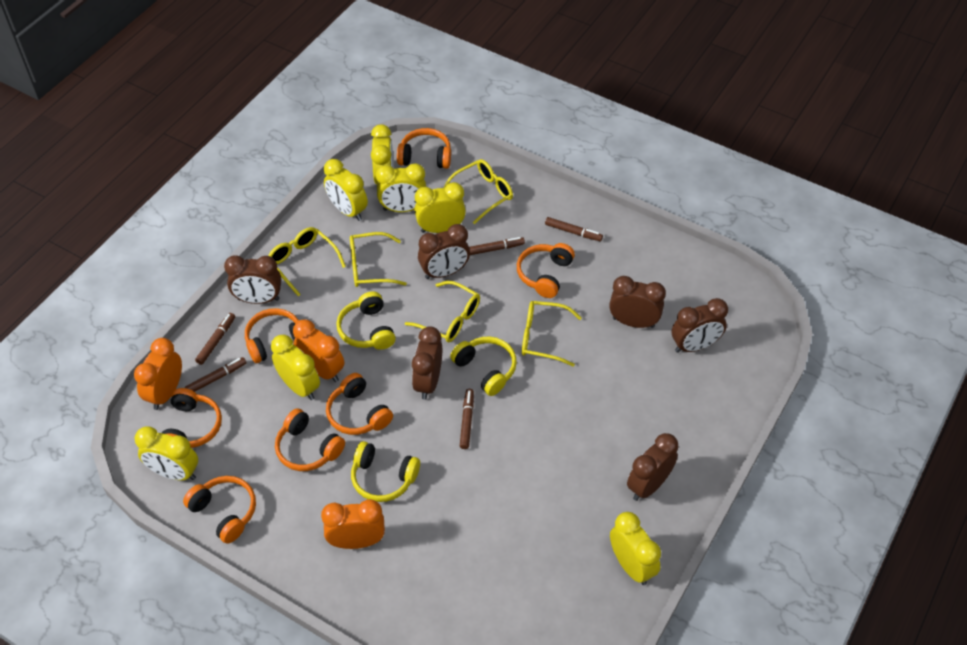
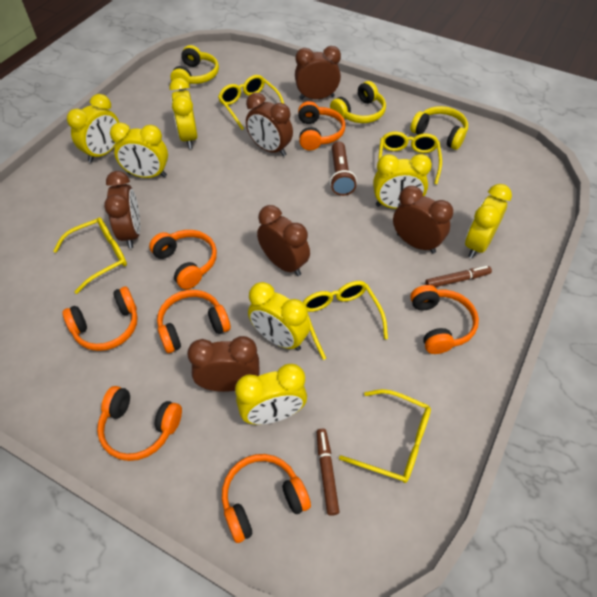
brown flashlight: 0 -> 1
brown marker: 5 -> 2
orange clock: 3 -> 0

